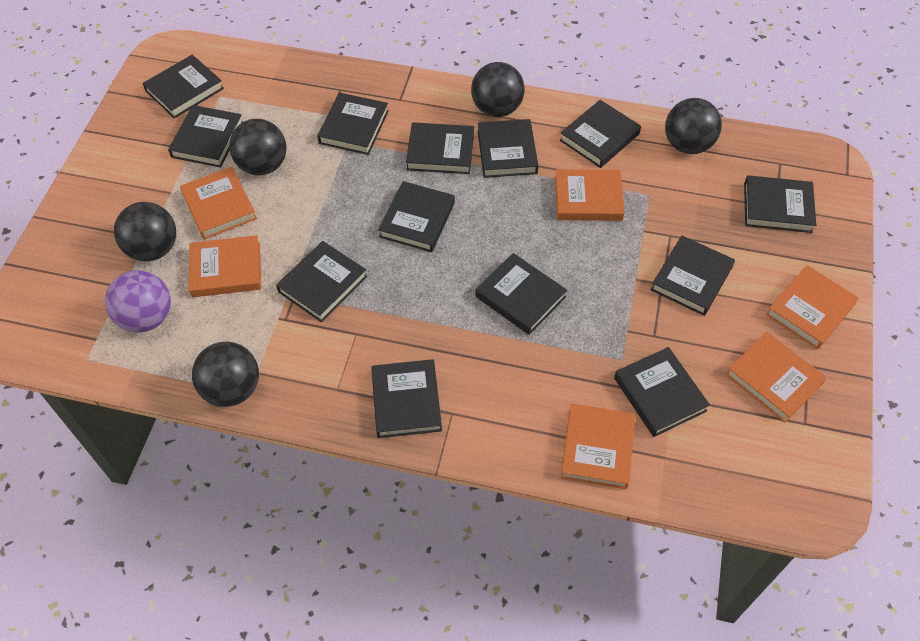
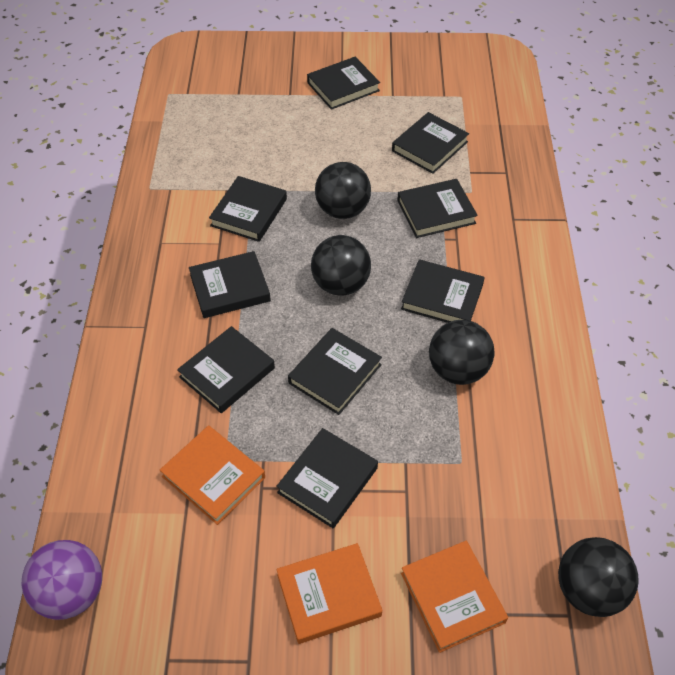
black ball: 5 -> 4
black book: 13 -> 9
orange book: 6 -> 3

